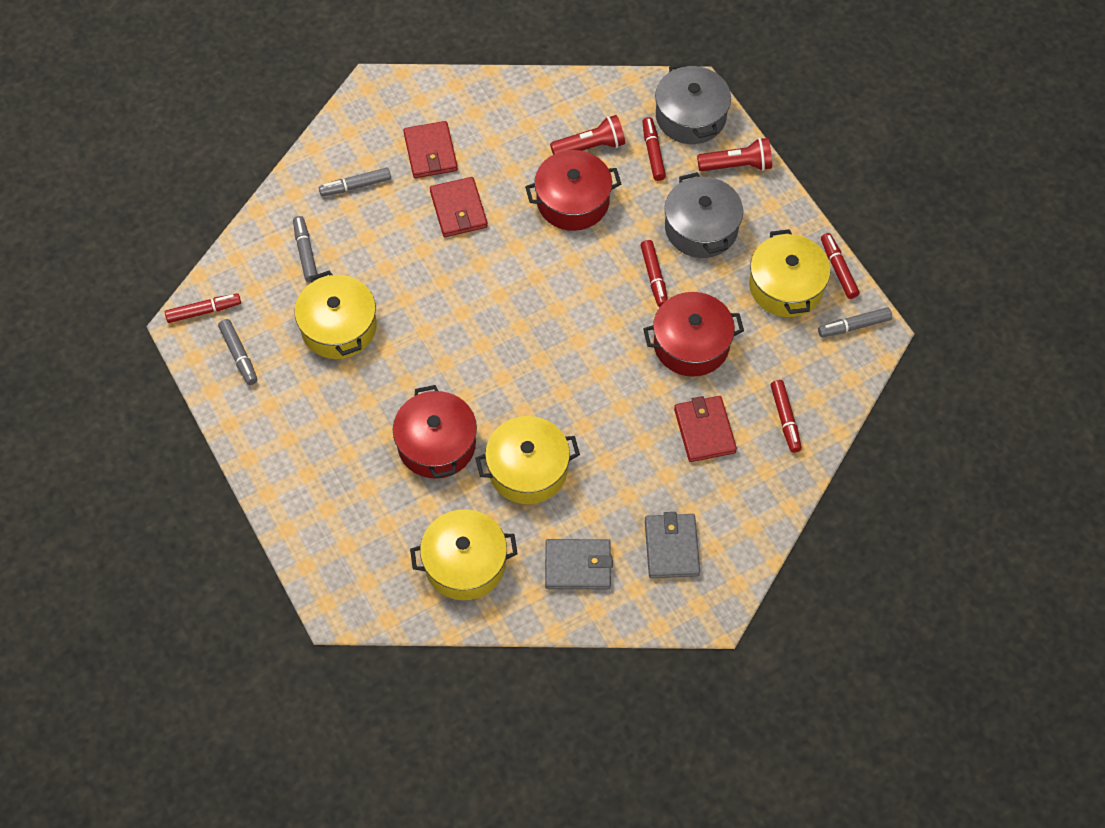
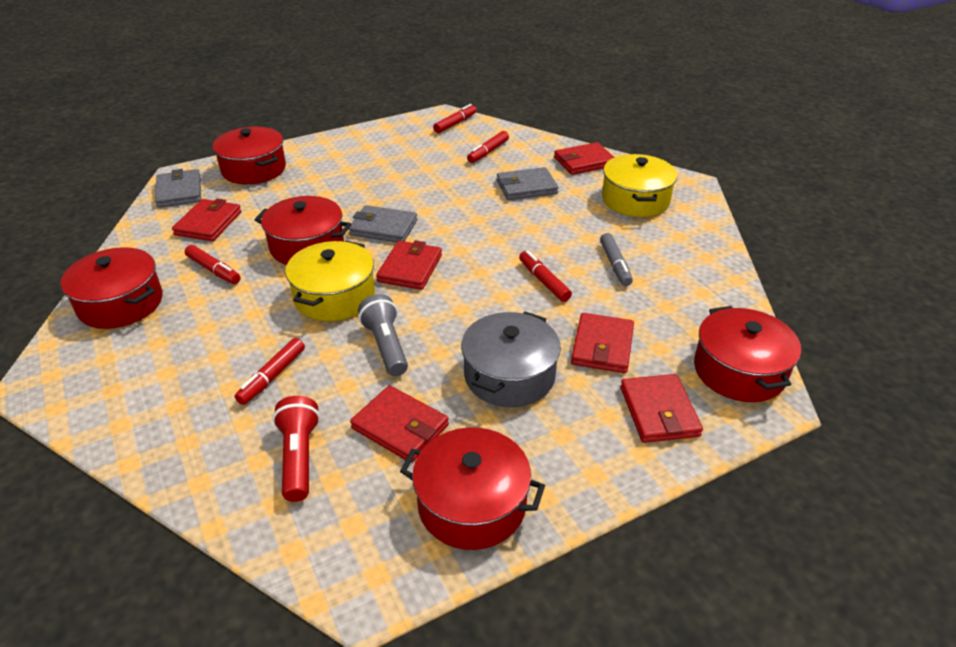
grey flashlight: 0 -> 1
grey marker: 4 -> 1
grey pot: 2 -> 1
grey wallet: 2 -> 3
red flashlight: 2 -> 1
red pot: 3 -> 5
red wallet: 3 -> 6
yellow pot: 4 -> 2

